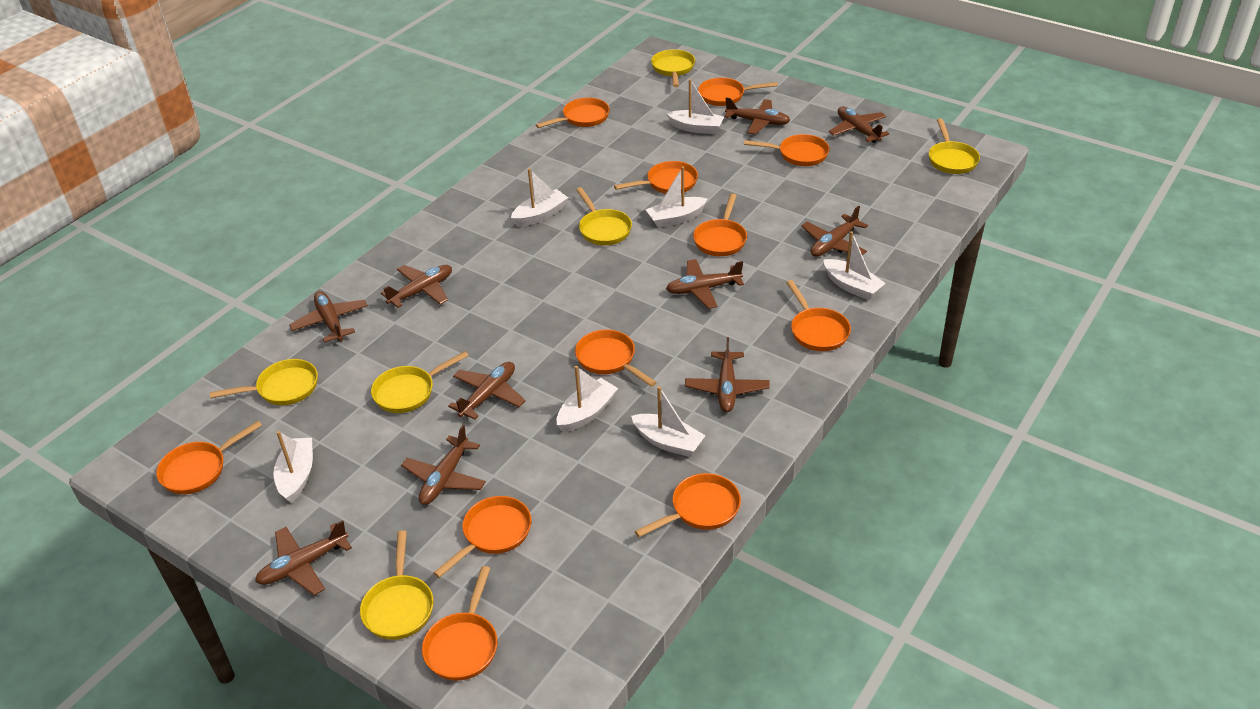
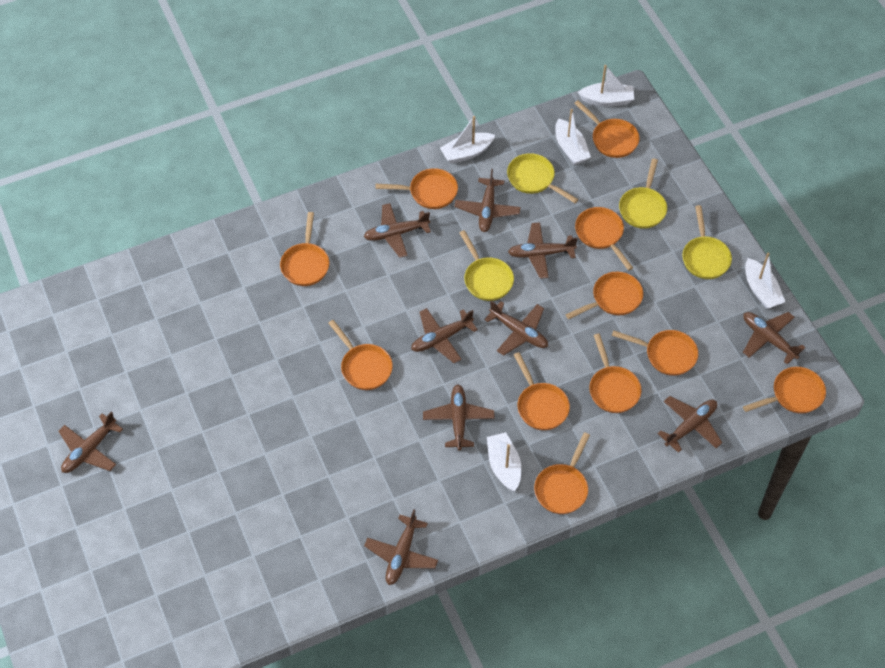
white boat: 7 -> 5
yellow pan: 6 -> 4

